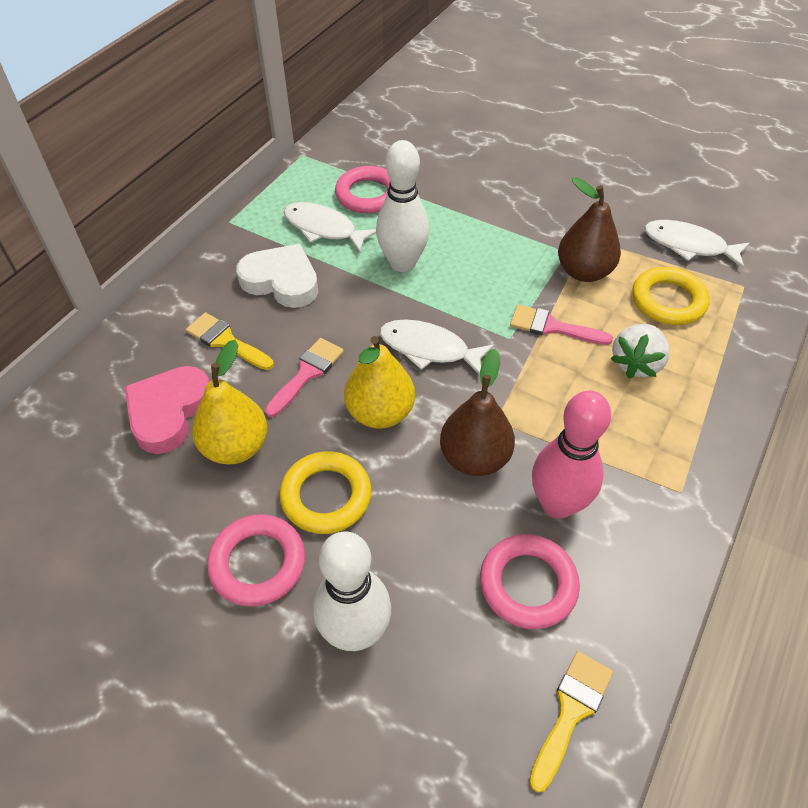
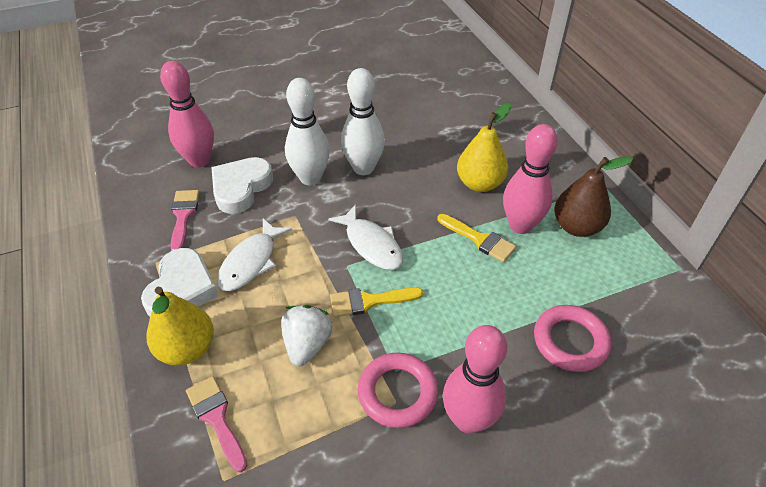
brown pear: 2 -> 1
pink bowling pin: 1 -> 3
pink heart: 1 -> 0
pink ring: 3 -> 2
white fish: 3 -> 2
white heart: 1 -> 2
yellow ring: 2 -> 0

